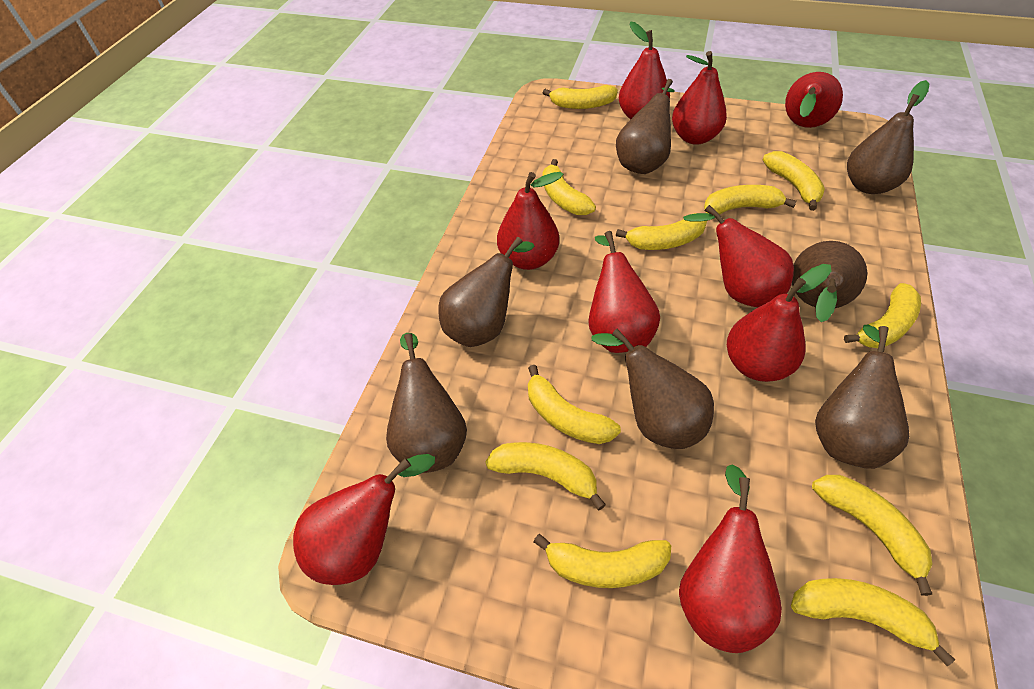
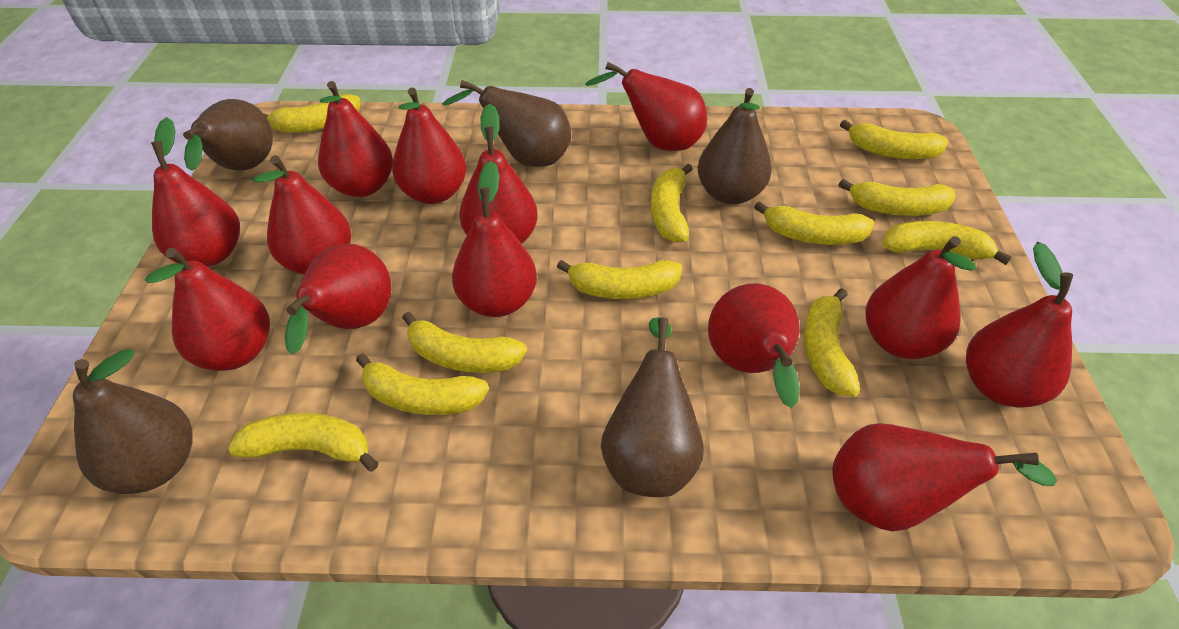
brown pear: 7 -> 5
red pear: 9 -> 13

